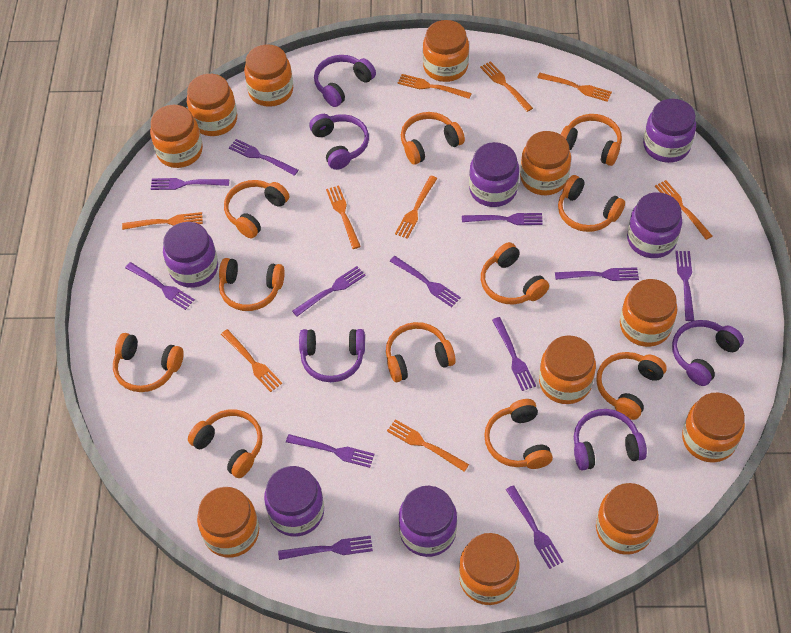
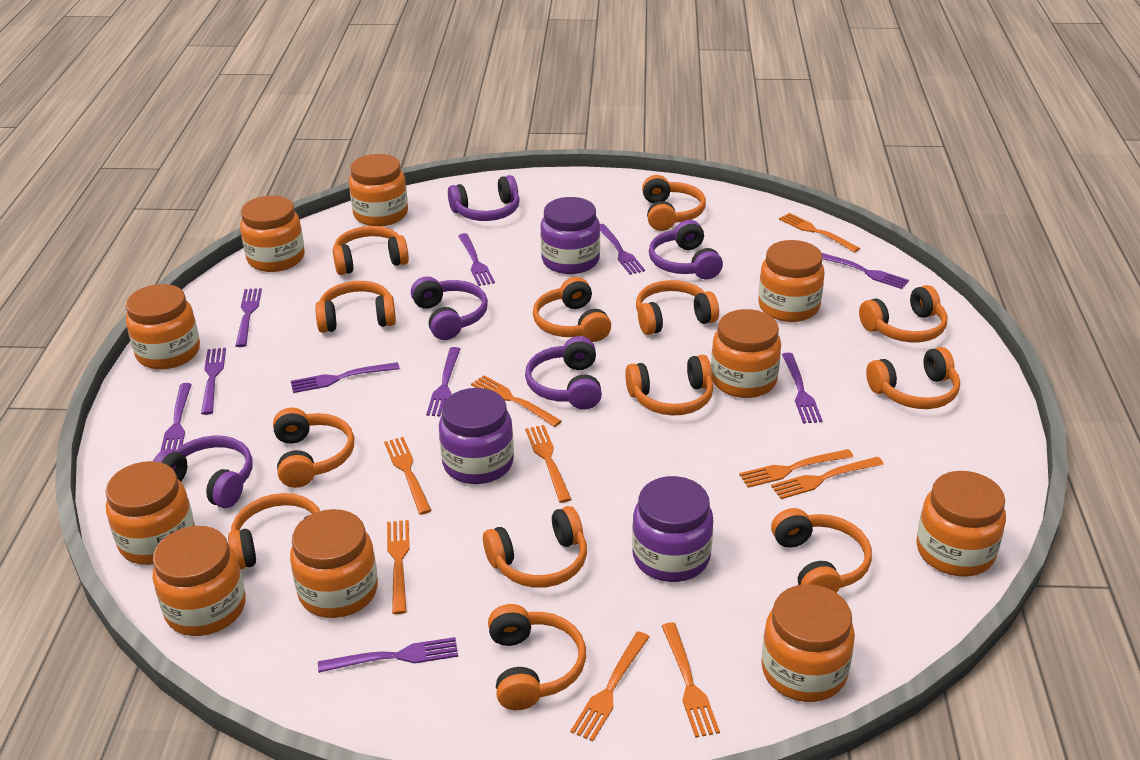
orange headphones: 11 -> 13
orange jar: 11 -> 10
purple fork: 12 -> 10
purple jar: 6 -> 3

